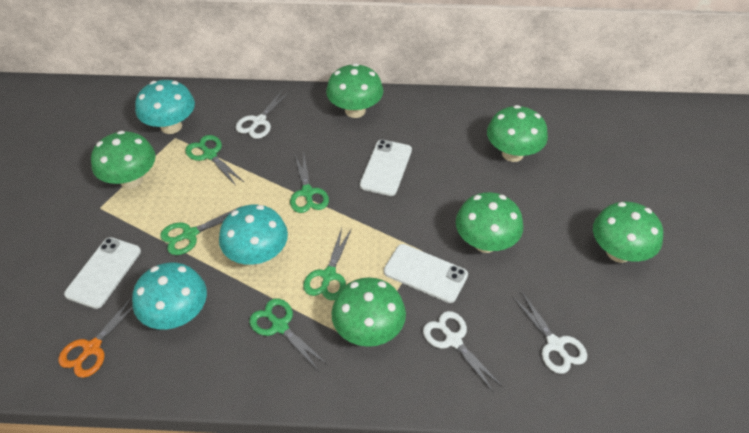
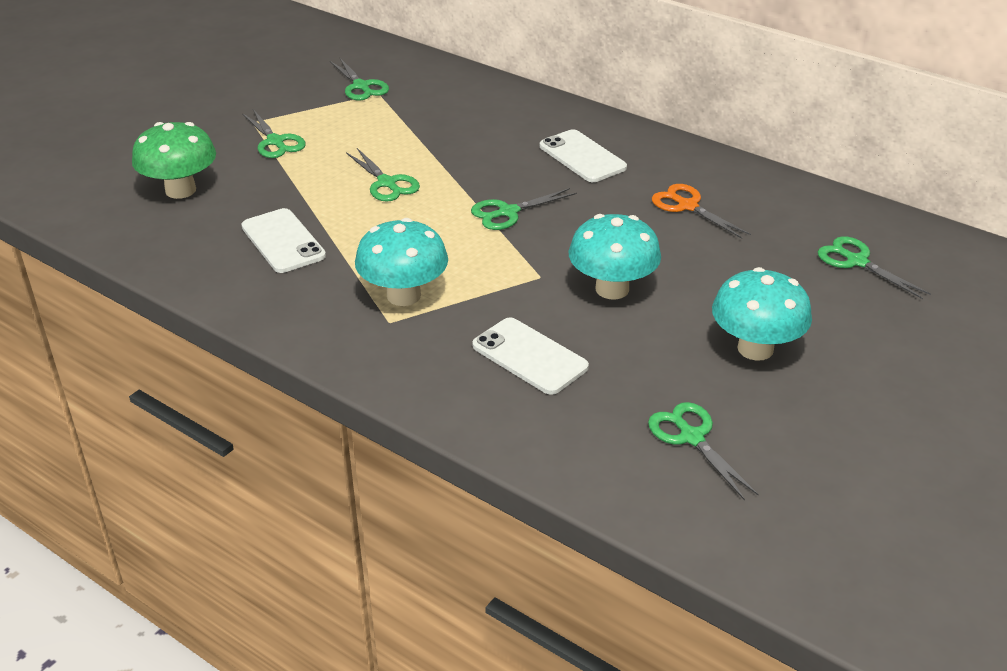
green mushroom: 6 -> 1
green scissors: 5 -> 6
white scissors: 3 -> 0

